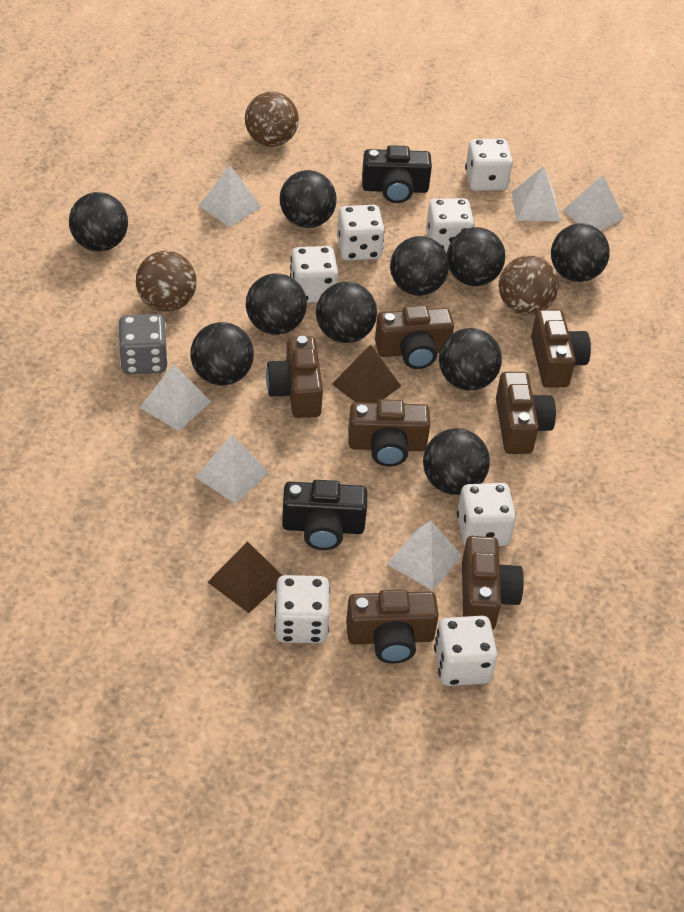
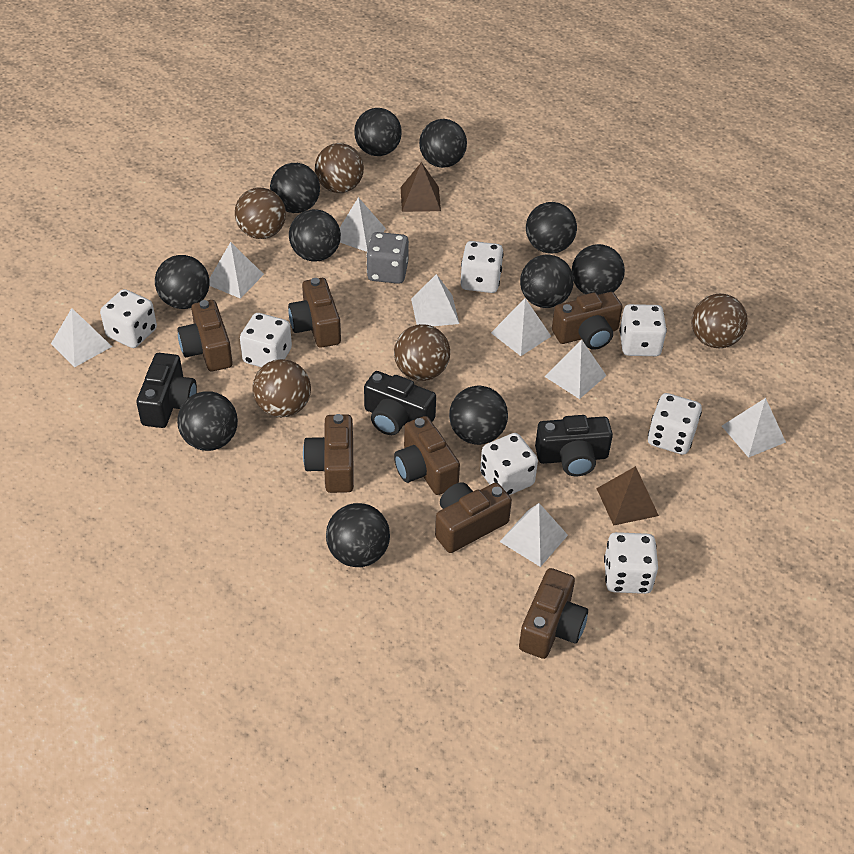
black ball: 10 -> 11
black camera: 2 -> 3
brown ball: 3 -> 5
white pyramid: 6 -> 8

